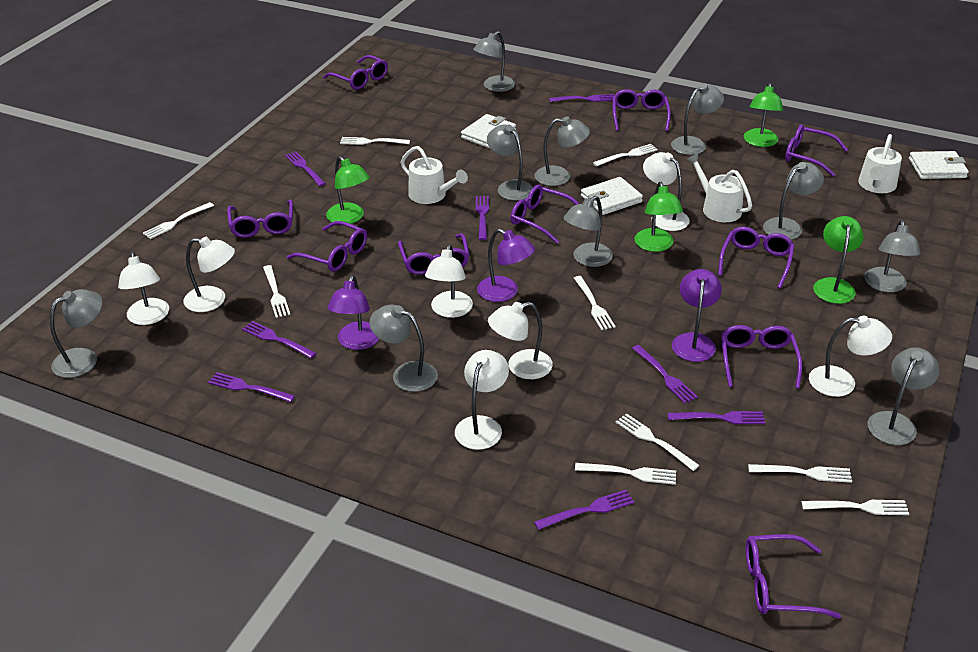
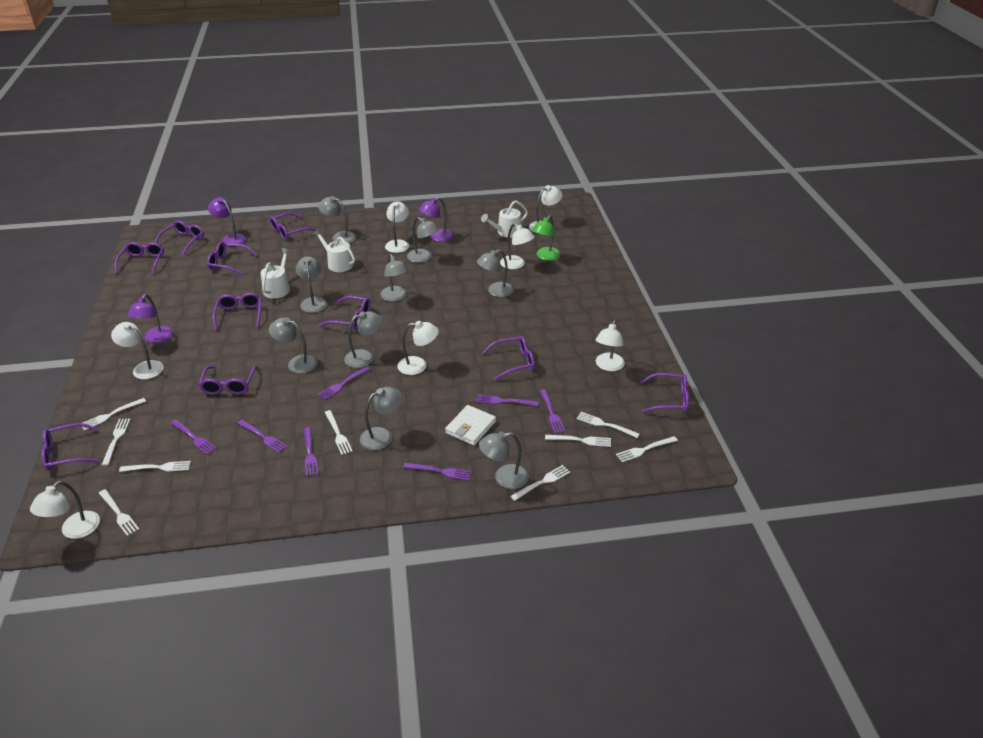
green lamp: 4 -> 1
grey lamp: 10 -> 9
purple fork: 8 -> 7
white wallet: 3 -> 1

